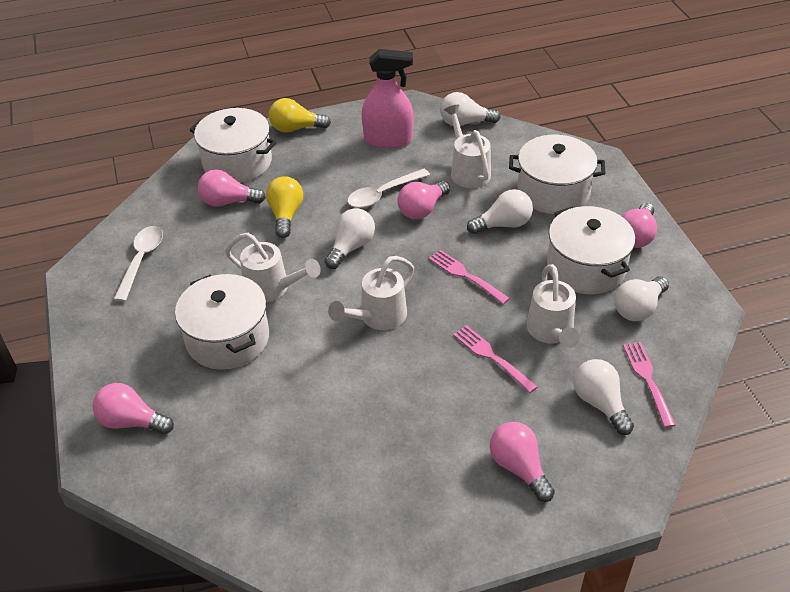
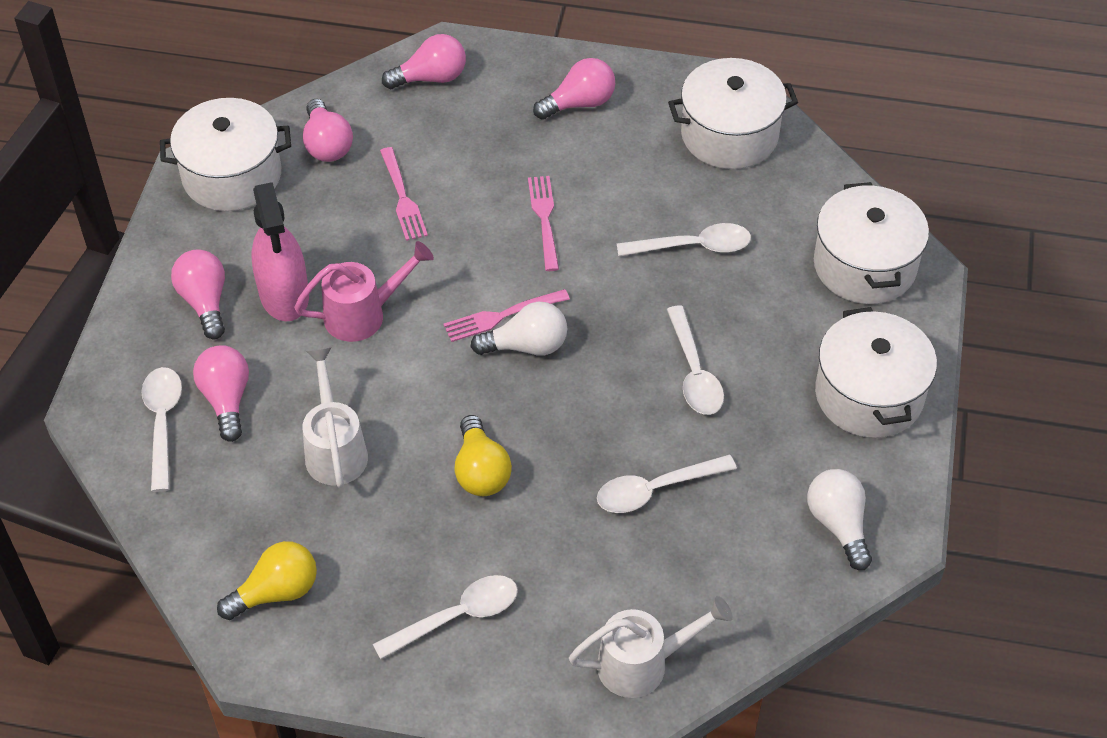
pink watering can: 0 -> 1
white light bulb: 5 -> 2
white spoon: 2 -> 5
white watering can: 4 -> 2

